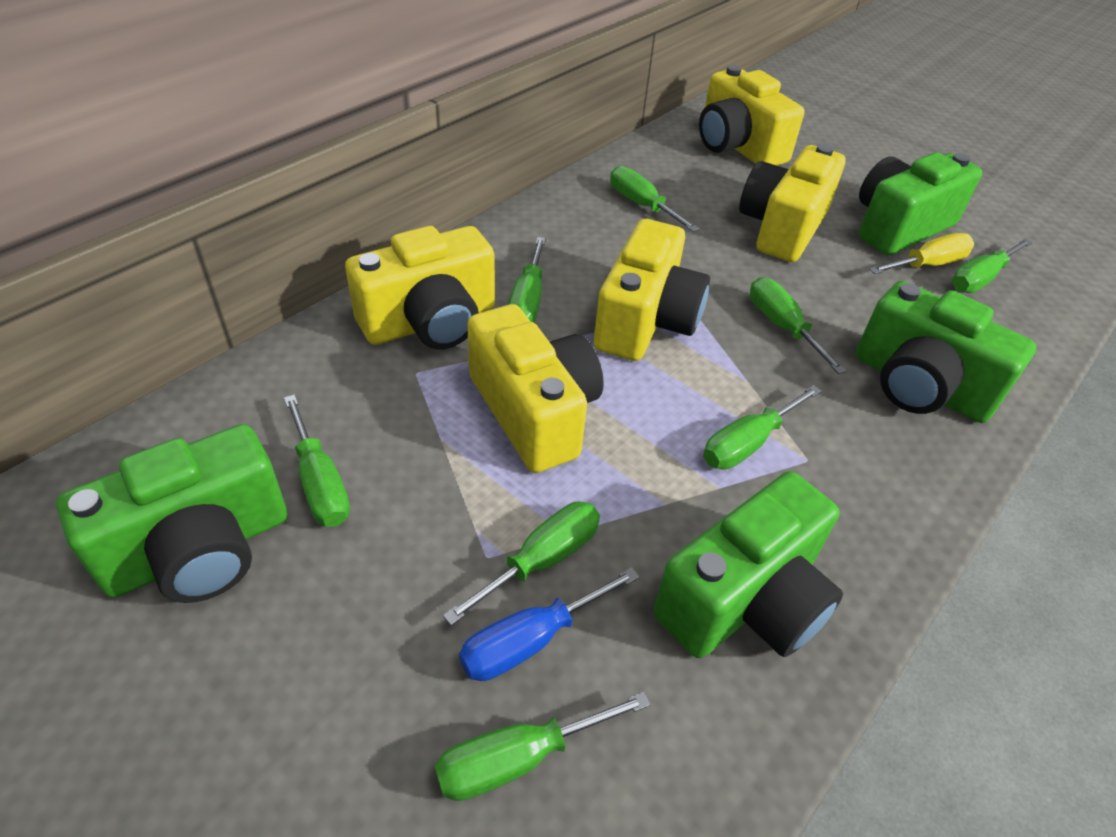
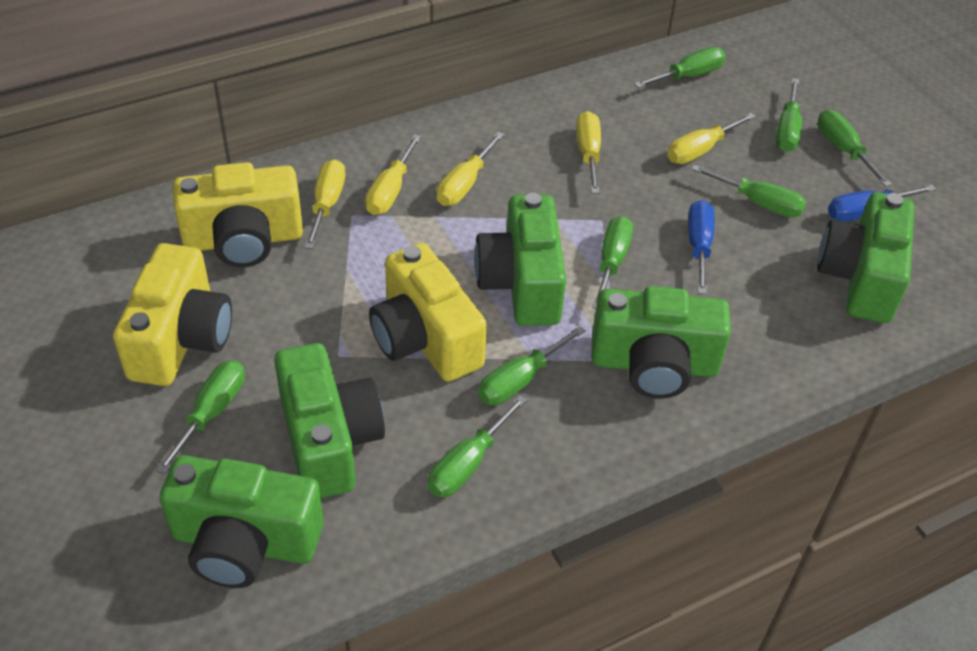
blue screwdriver: 1 -> 2
green camera: 4 -> 5
yellow camera: 5 -> 3
yellow screwdriver: 1 -> 5

